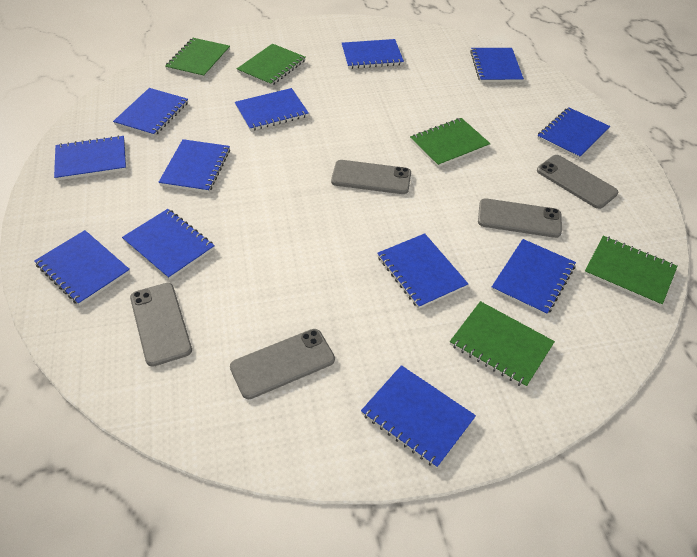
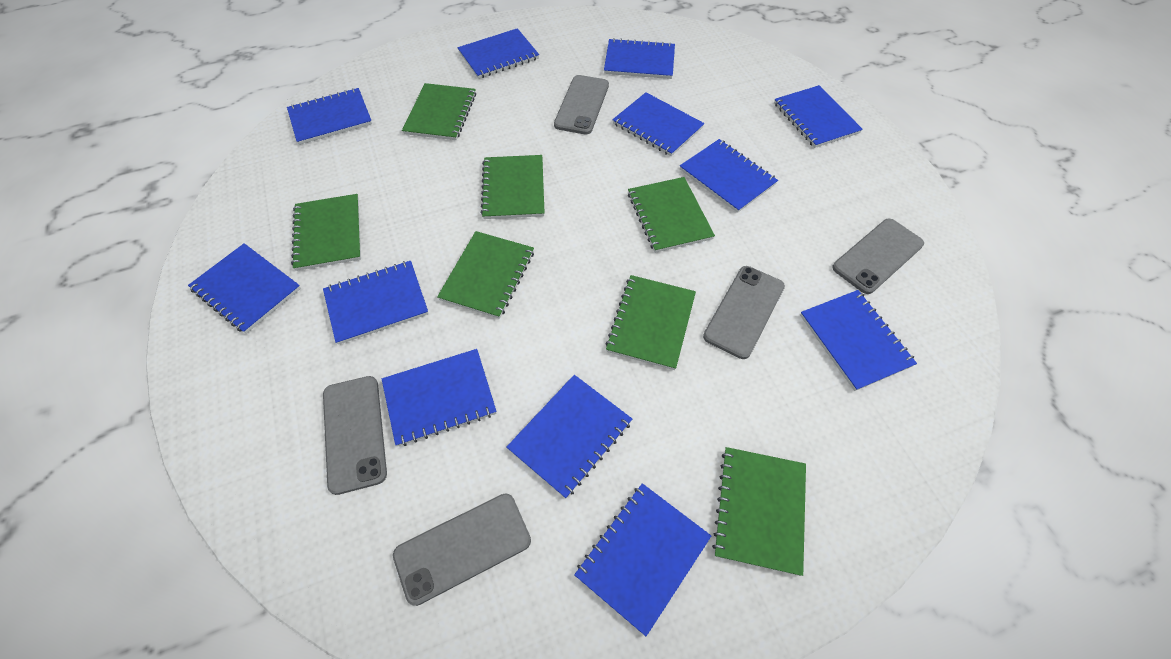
green notebook: 5 -> 7

